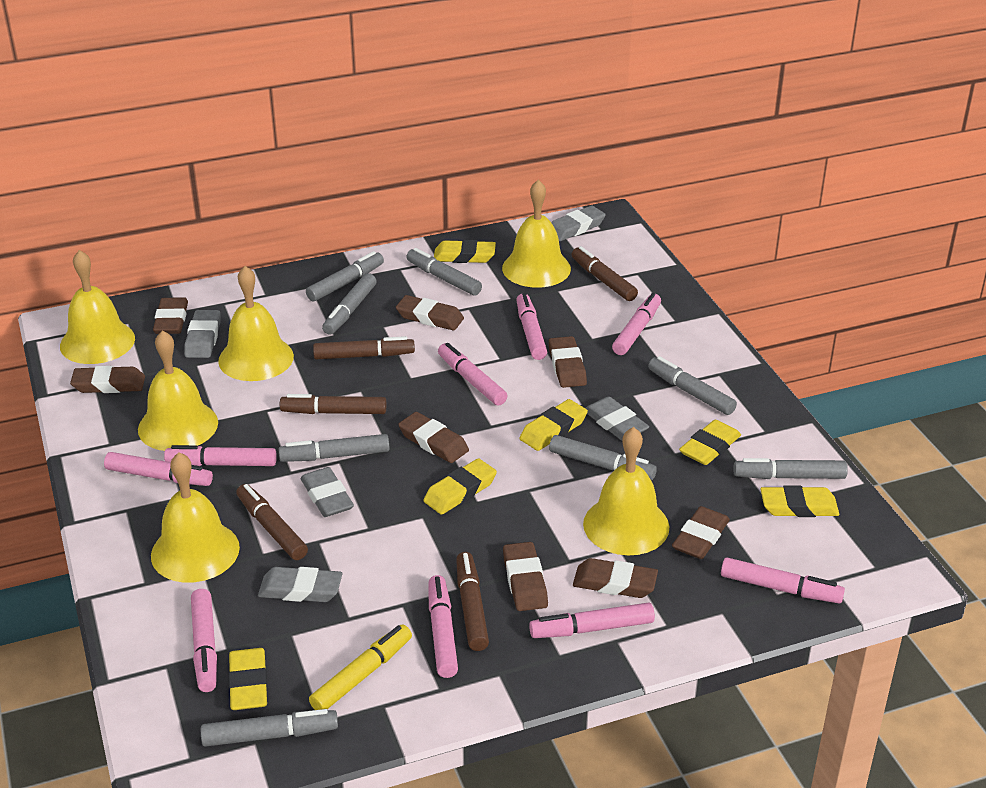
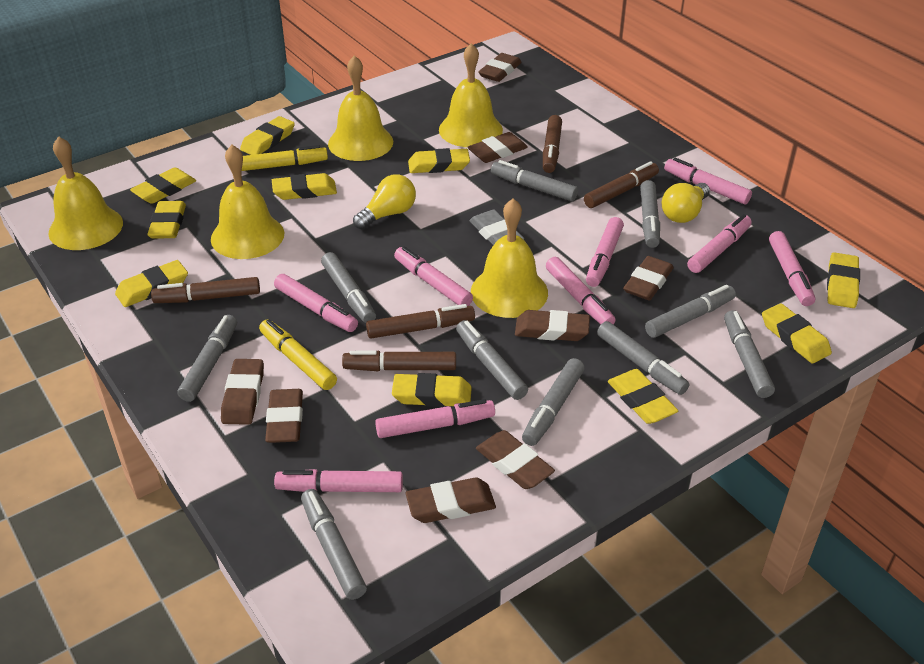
grey eraser: 5 -> 1
grey marker: 8 -> 10
yellow bell: 6 -> 5
yellow eraser: 6 -> 10
yellow light bulb: 0 -> 2
yellow marker: 1 -> 2

